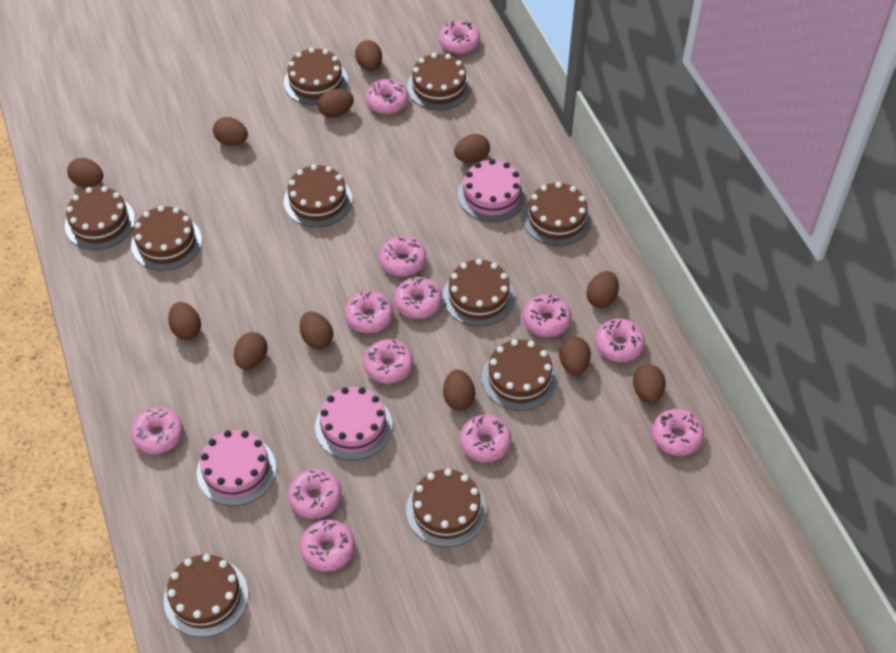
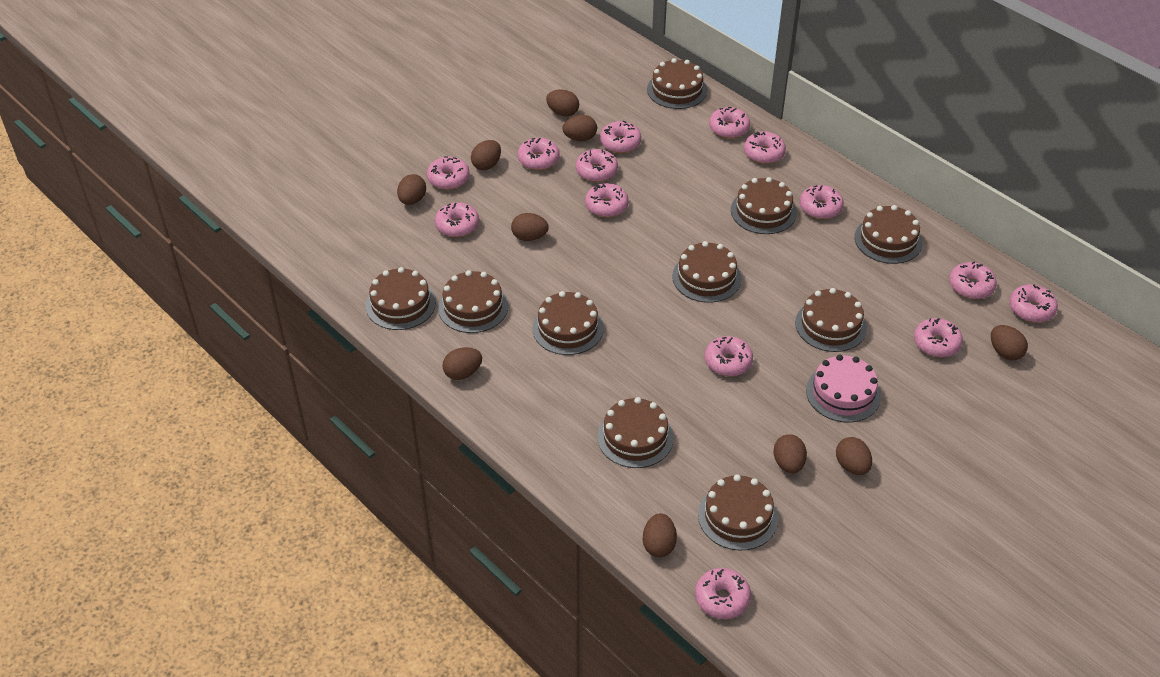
brown egg: 12 -> 10
pink cake: 3 -> 1
pink donut: 13 -> 14

